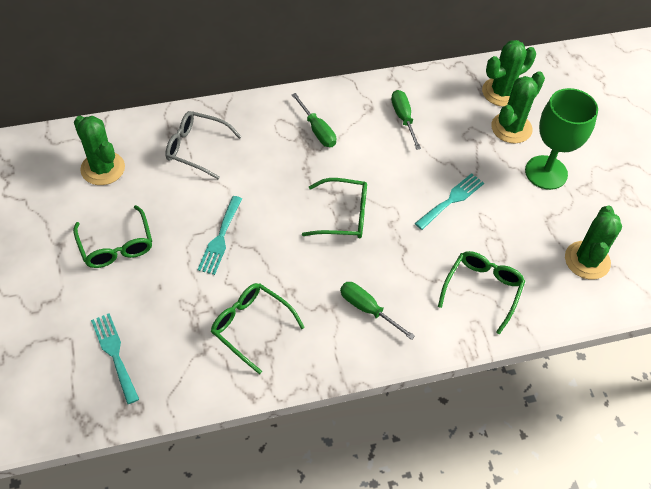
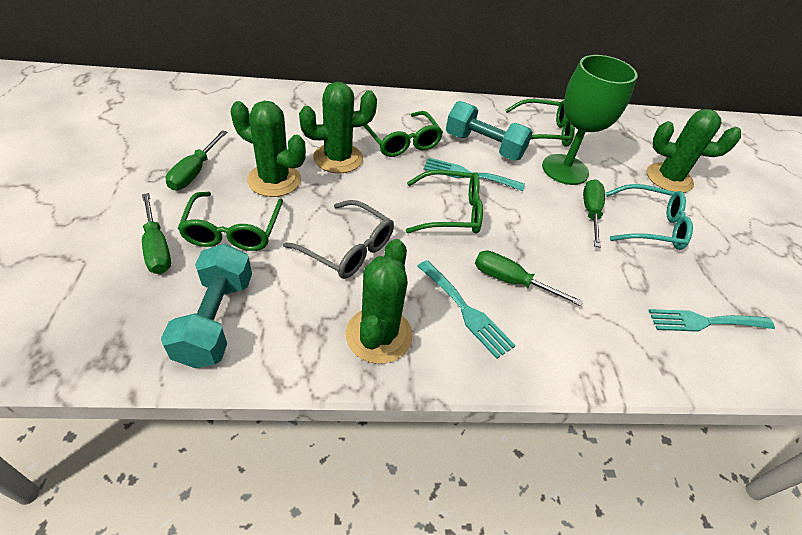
green screwdriver: 3 -> 4
turquoise dumbbell: 0 -> 2
turquoise glasses: 0 -> 1

